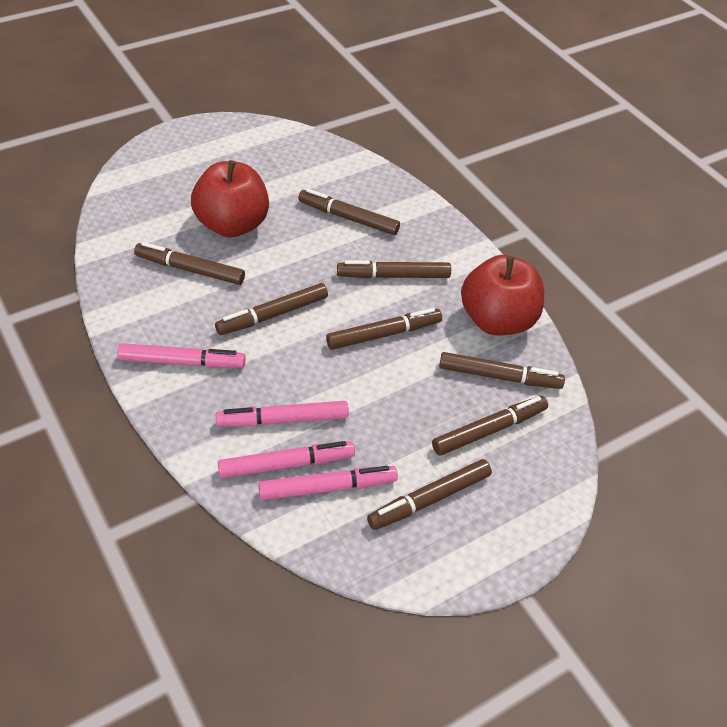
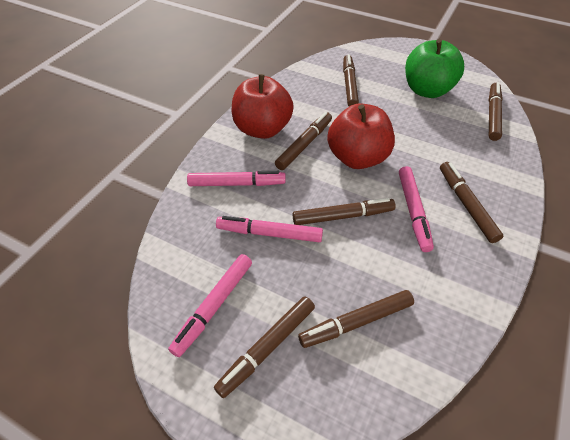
brown marker: 8 -> 7
green apple: 0 -> 1

